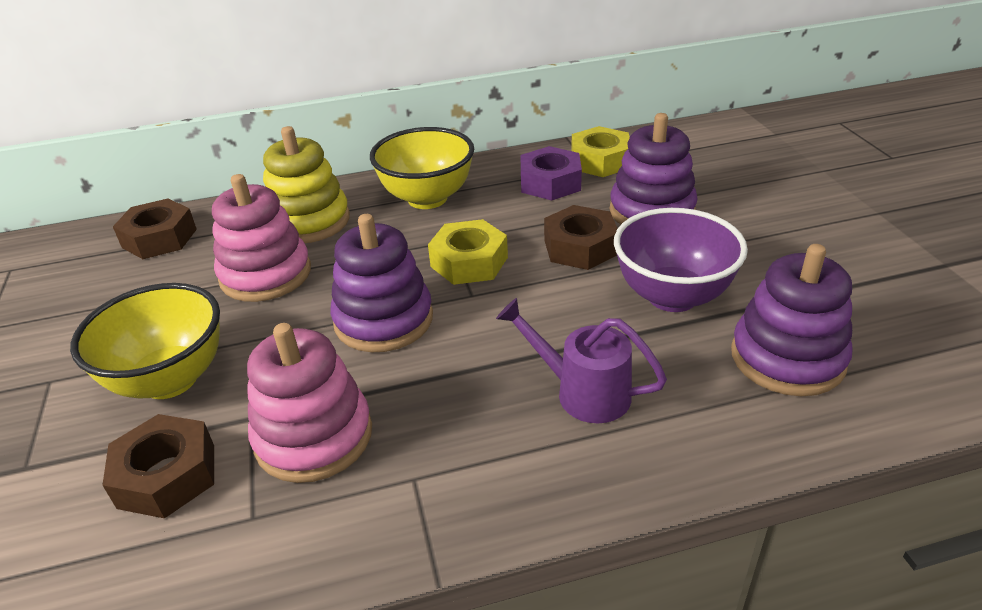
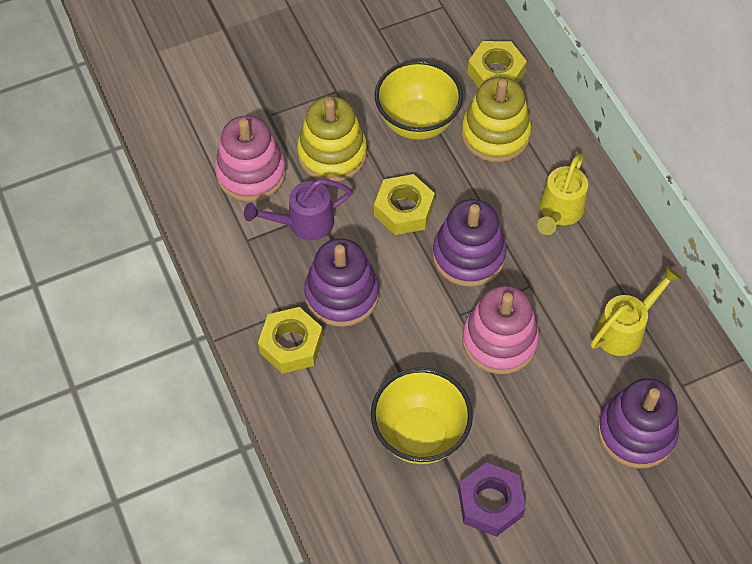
brown nut: 3 -> 0
purple bowl: 1 -> 0
yellow nut: 2 -> 3
yellow stacking toy: 1 -> 2
yellow watering can: 0 -> 2

